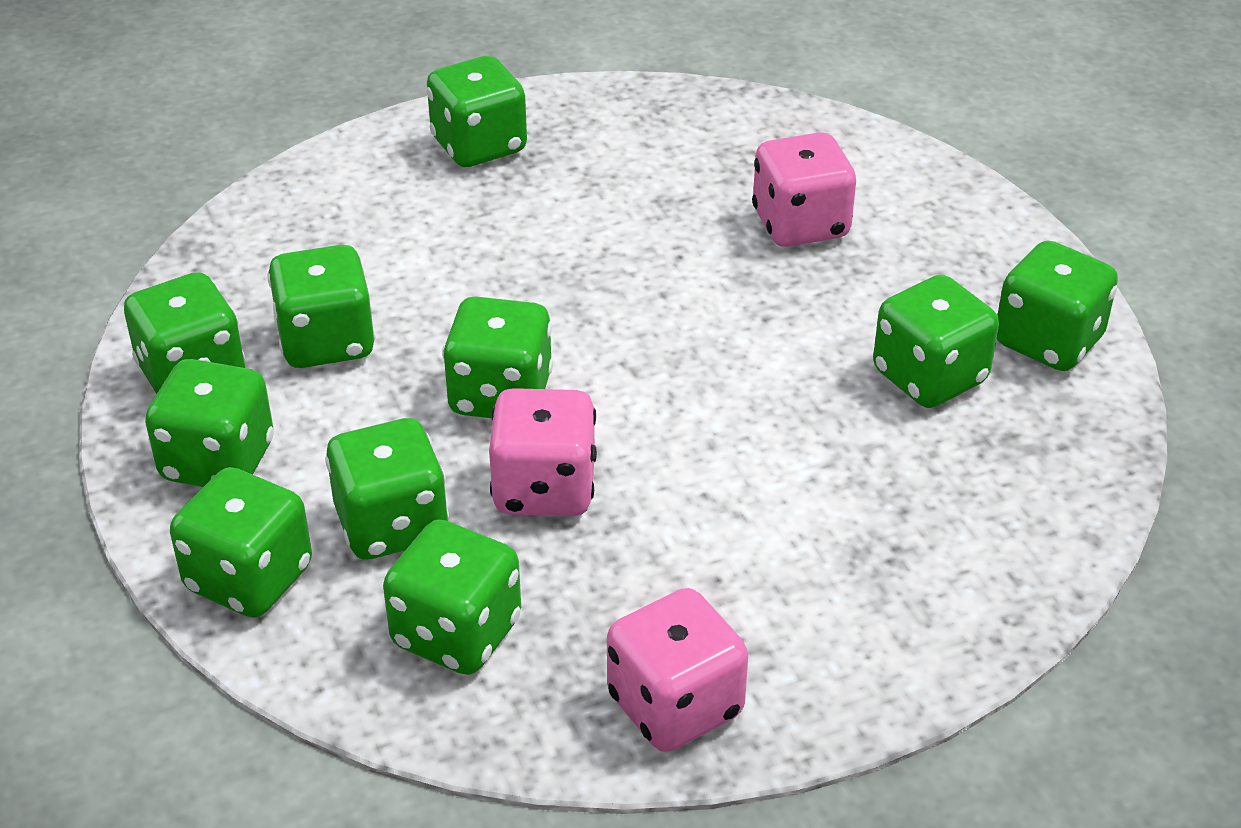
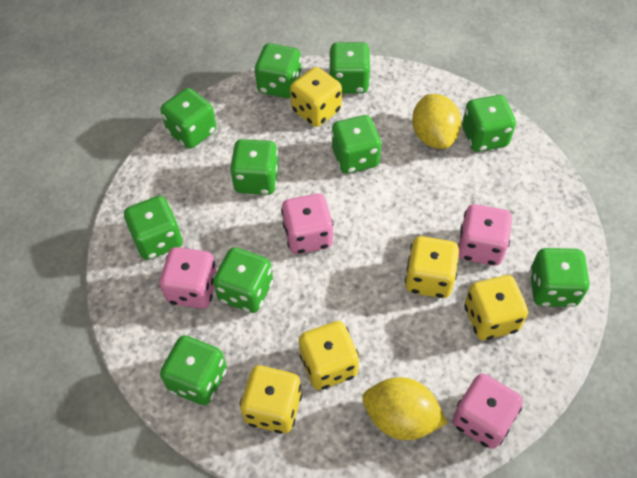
pink dice: 3 -> 4
yellow dice: 0 -> 5
yellow lemon: 0 -> 2

